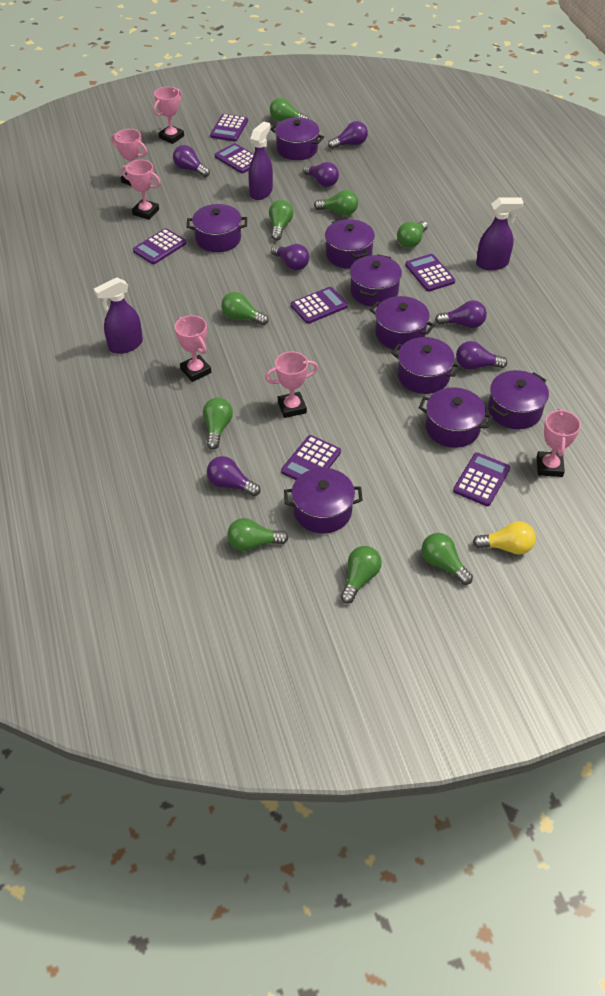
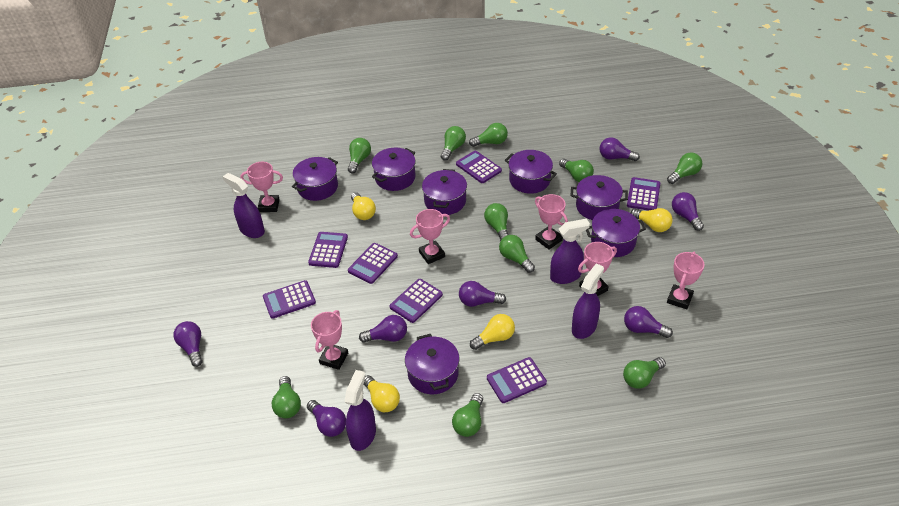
green light bulb: 9 -> 10
purple pot: 9 -> 7
purple spray bottle: 3 -> 4
yellow light bulb: 1 -> 4

